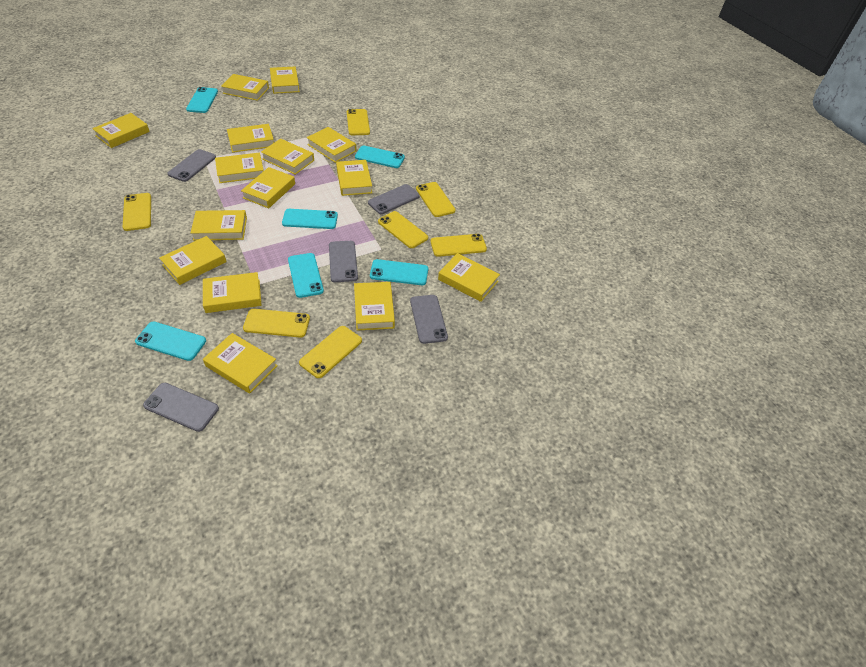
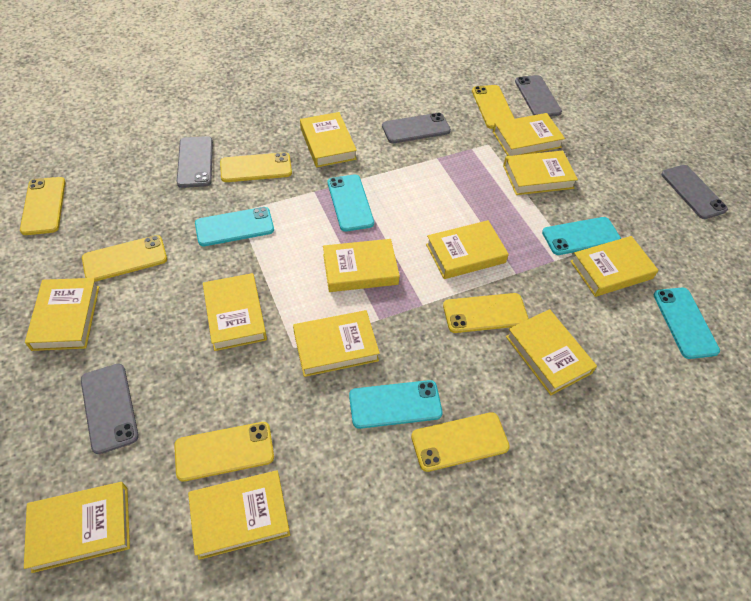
turquoise phone: 6 -> 5
yellow book: 15 -> 12

